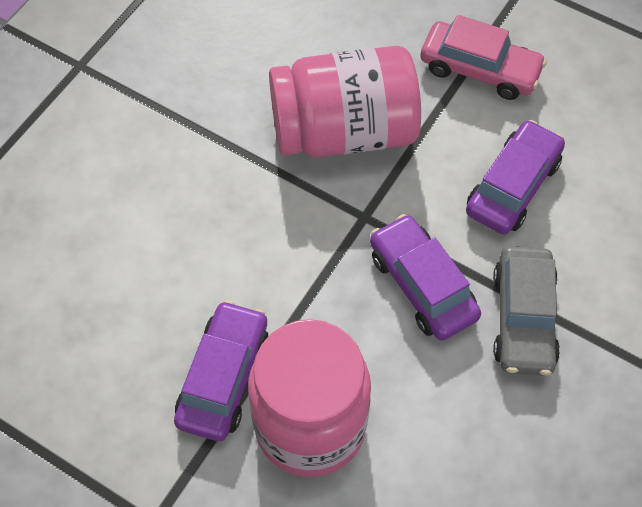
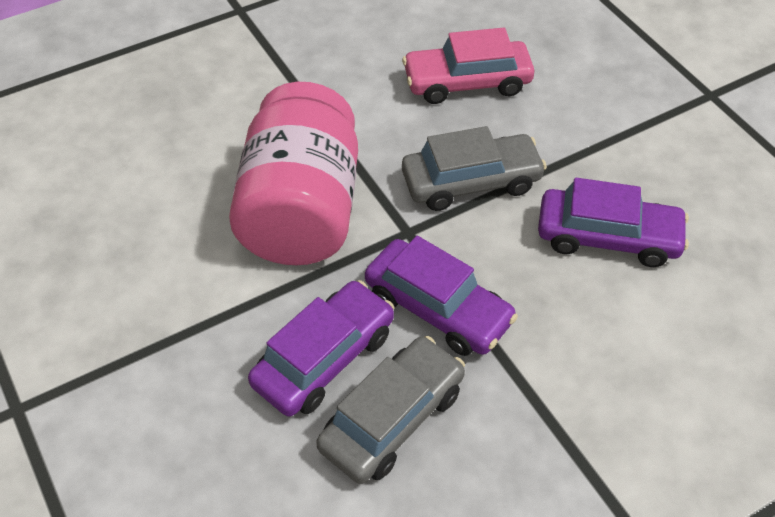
grey car: 1 -> 2
pink jar: 2 -> 1

